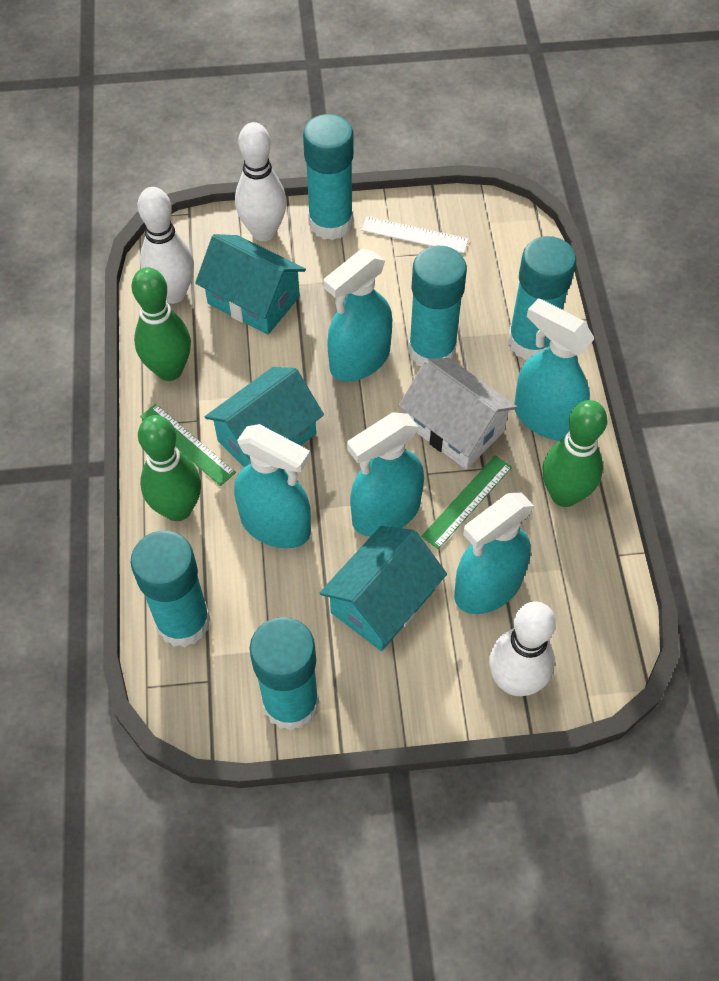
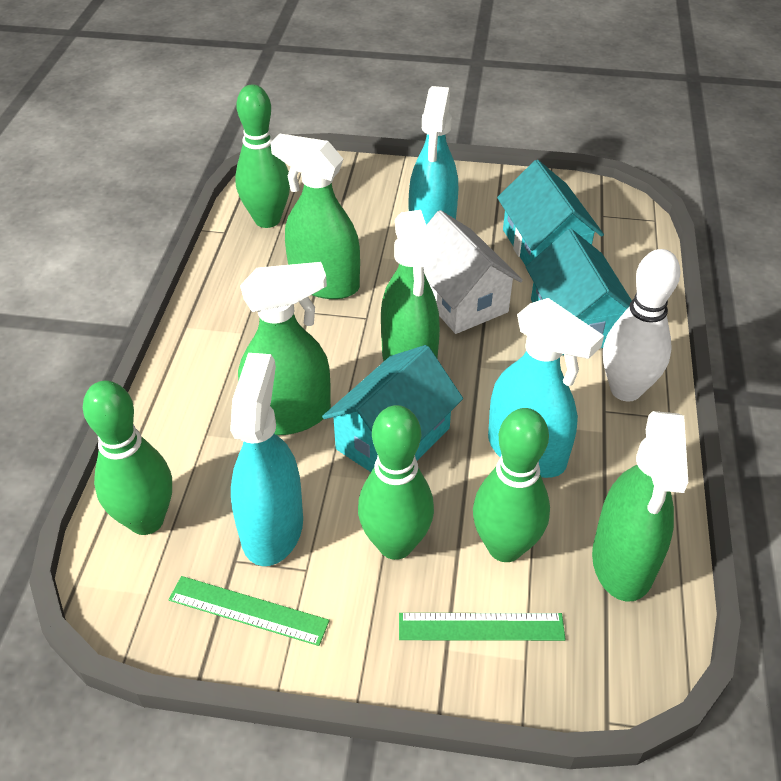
green bowling pin: 3 -> 4
green spray bottle: 0 -> 4
turquoise glue stick: 5 -> 0
turquoise spray bottle: 5 -> 3
white bowling pin: 3 -> 1
white ruler: 1 -> 0

